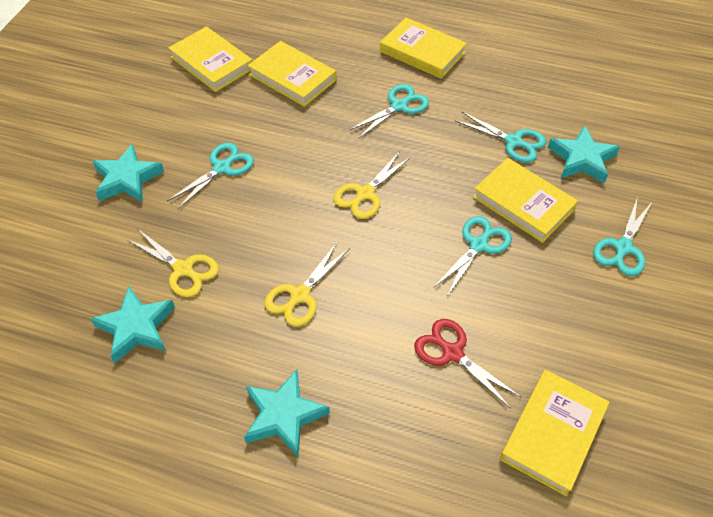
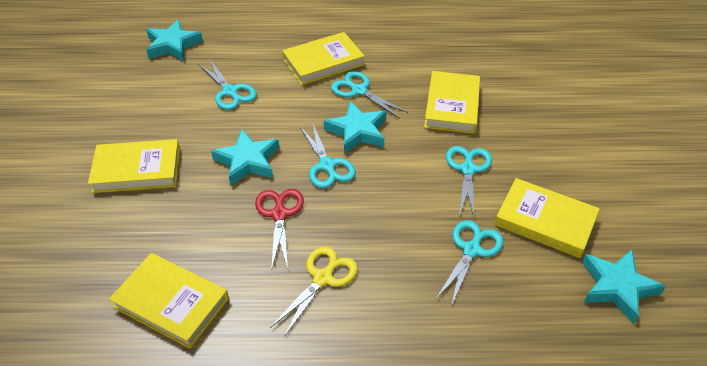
yellow scissors: 3 -> 1

